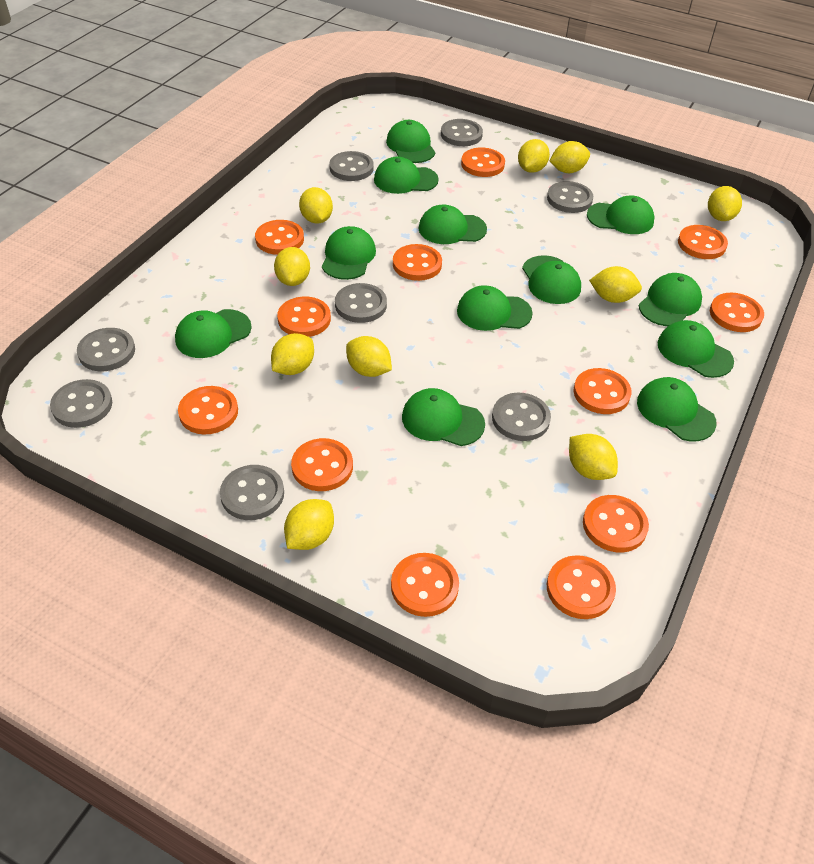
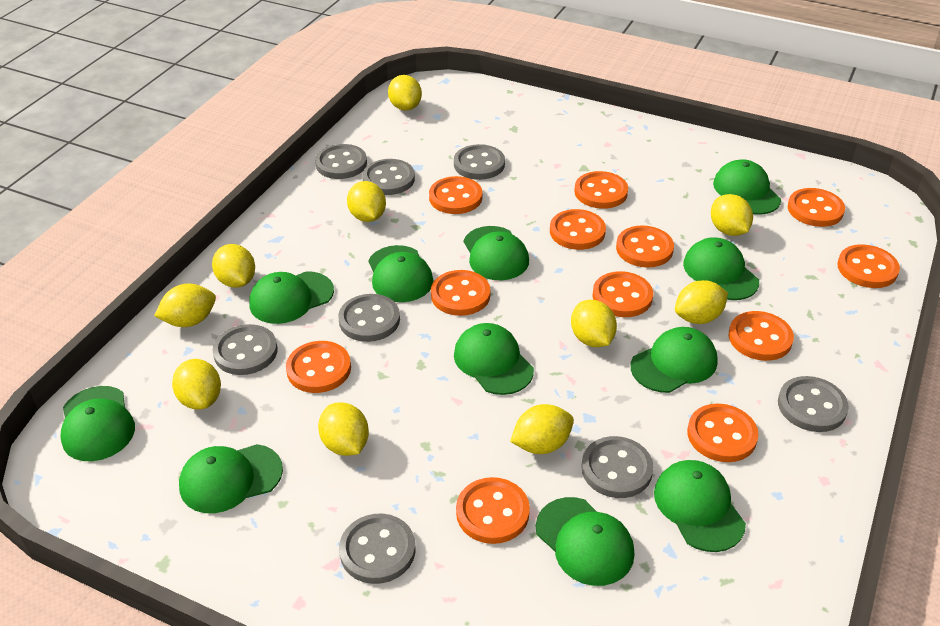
green cap: 12 -> 11

